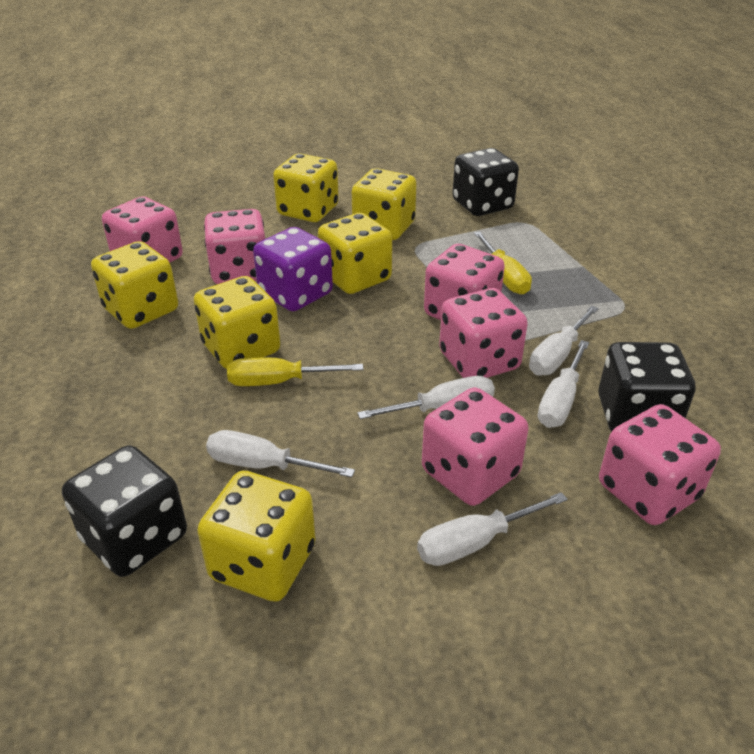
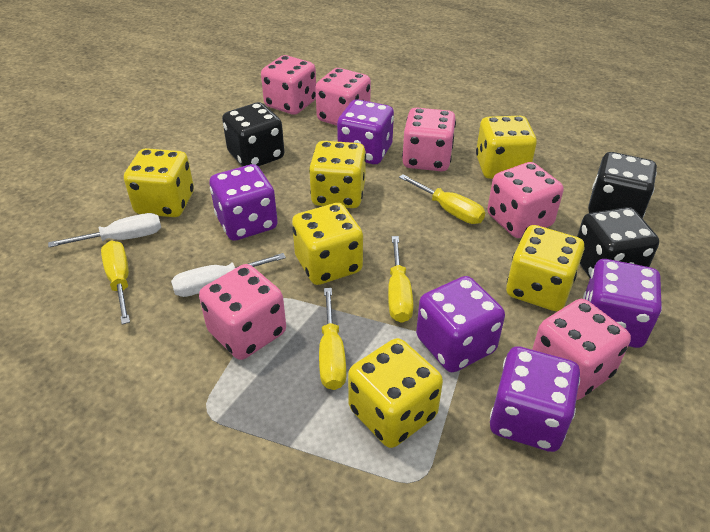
purple dice: 1 -> 5
white screwdriver: 5 -> 2
yellow screwdriver: 2 -> 4

